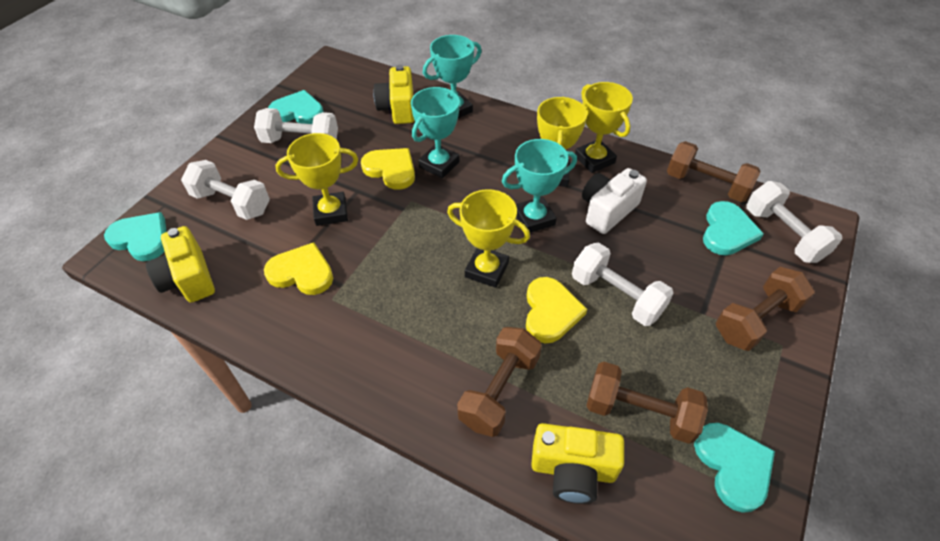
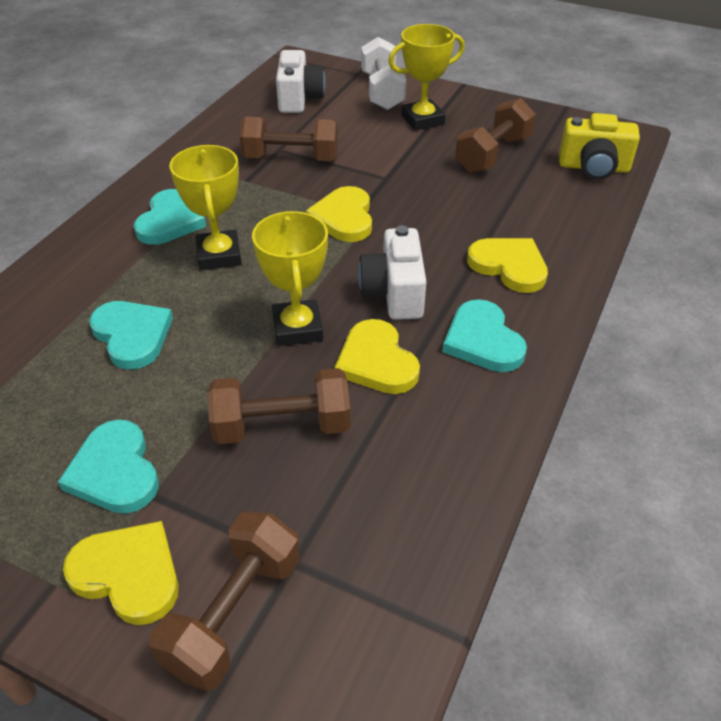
turquoise trophy: 3 -> 0
white camera: 1 -> 2
white dumbbell: 4 -> 1
yellow camera: 3 -> 1
yellow heart: 3 -> 4
yellow trophy: 4 -> 3

